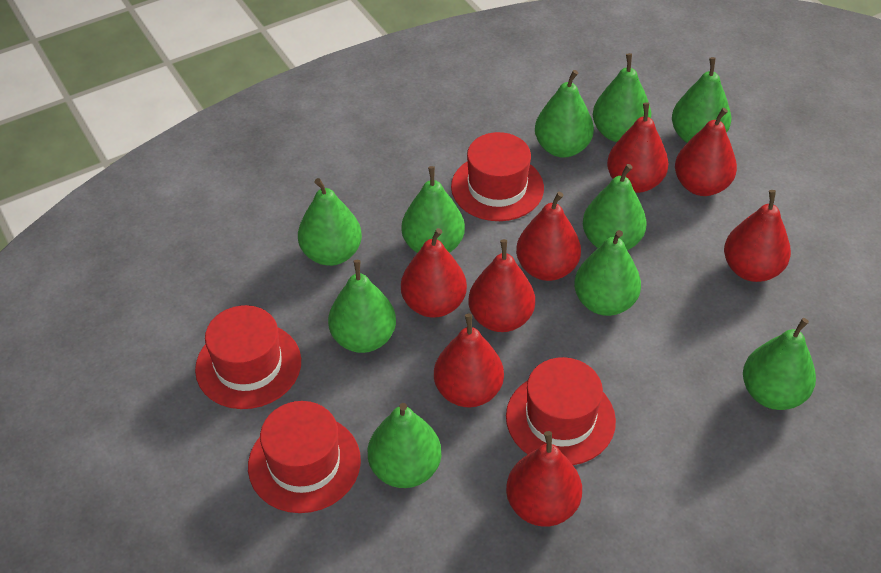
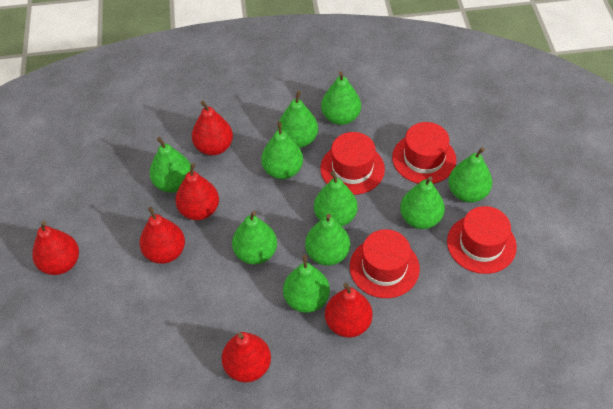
red pear: 8 -> 6

